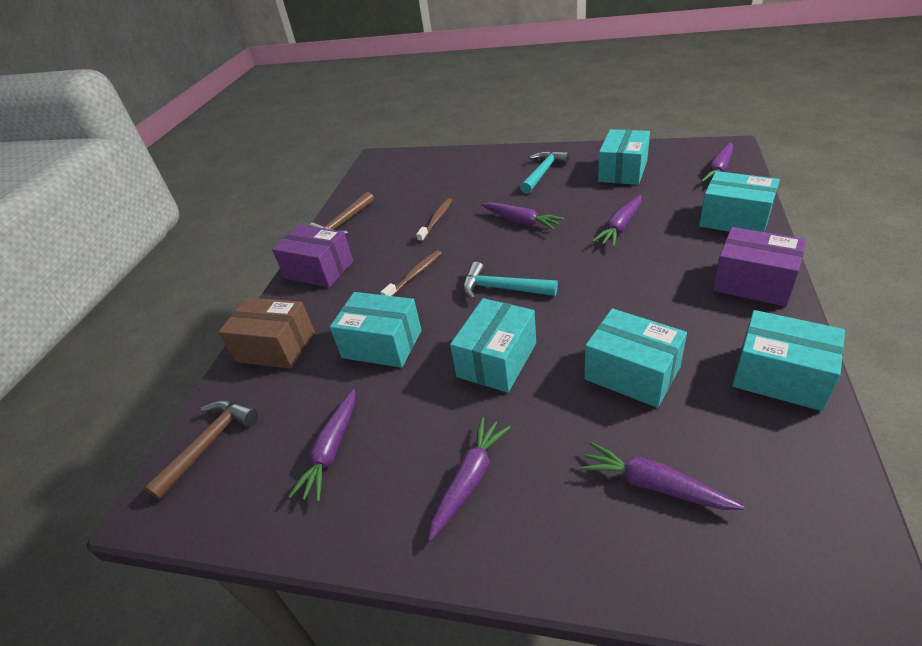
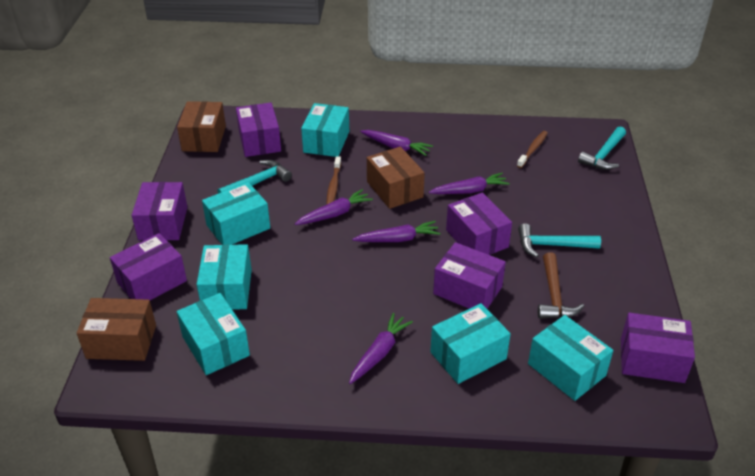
brown box: 1 -> 3
brown hammer: 2 -> 1
purple box: 2 -> 6
purple carrot: 6 -> 5
turquoise hammer: 2 -> 3

